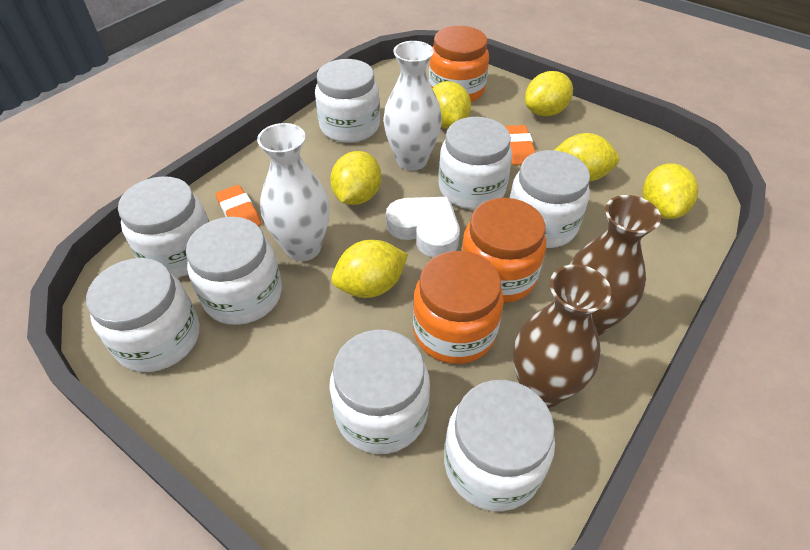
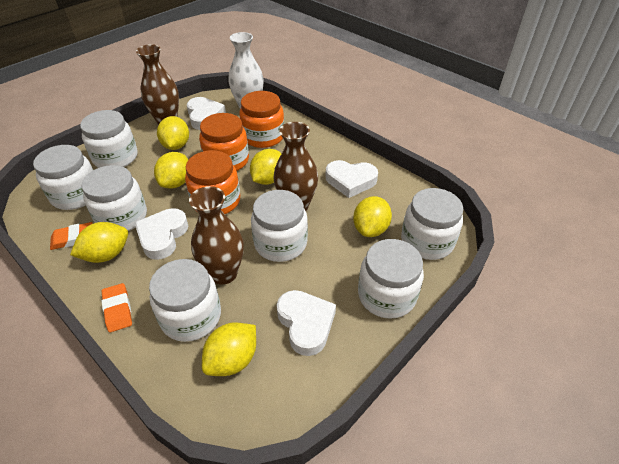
brown vase: 2 -> 3
white heart: 1 -> 4
white jar: 8 -> 7
white vase: 2 -> 1

